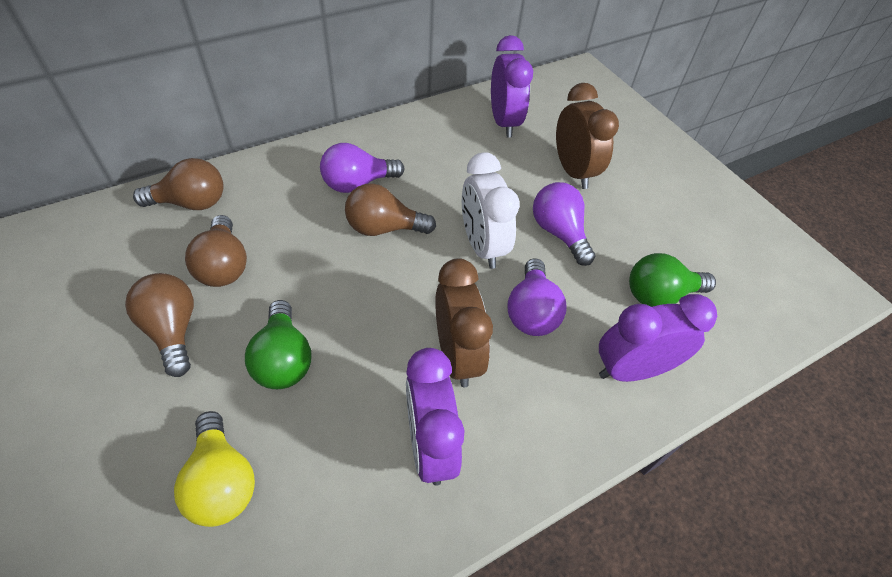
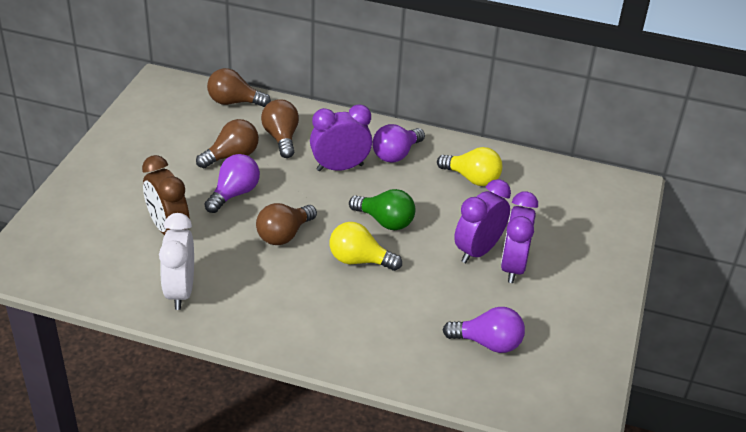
brown clock: 2 -> 1
green light bulb: 2 -> 1
yellow light bulb: 1 -> 2

